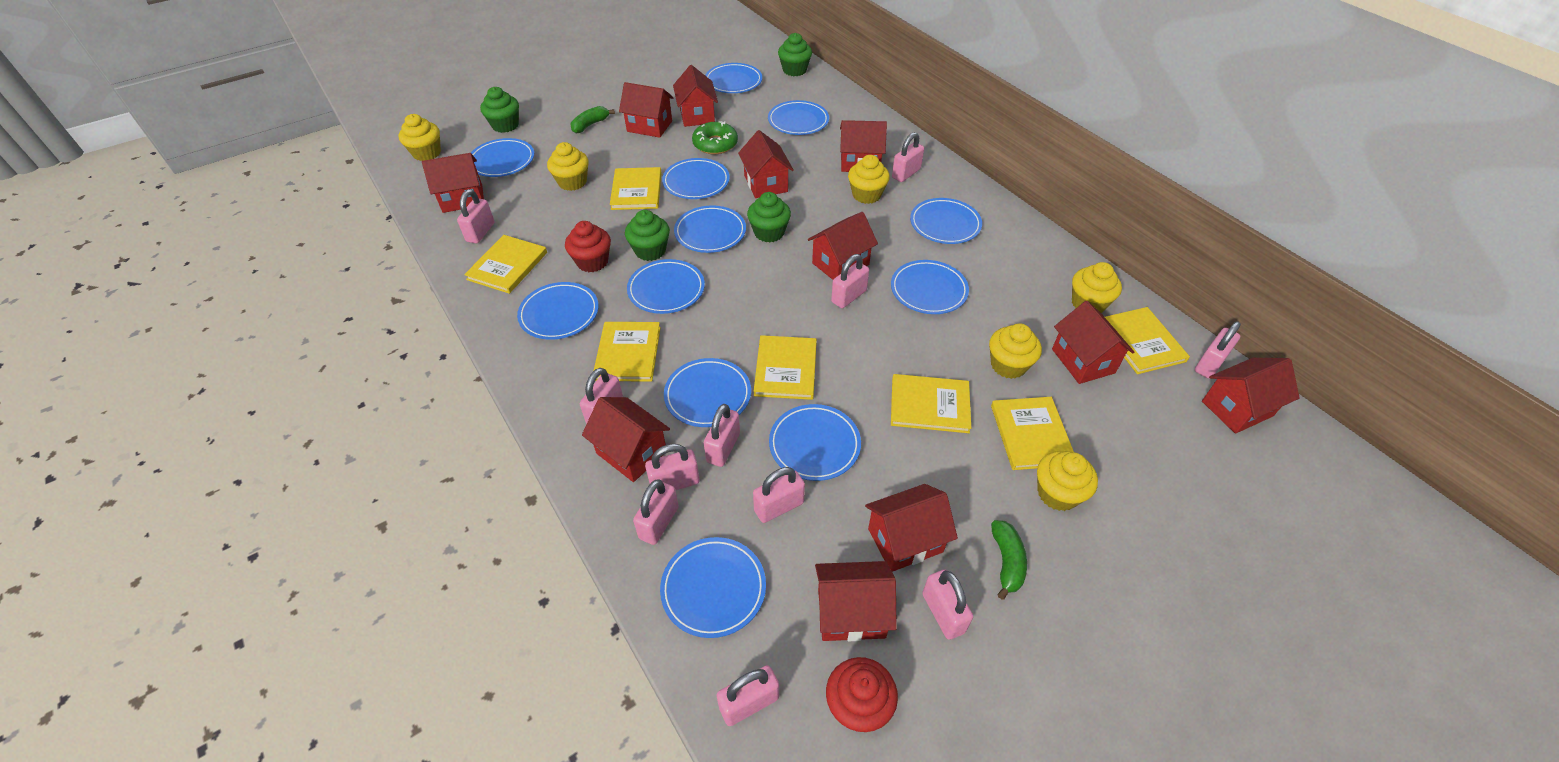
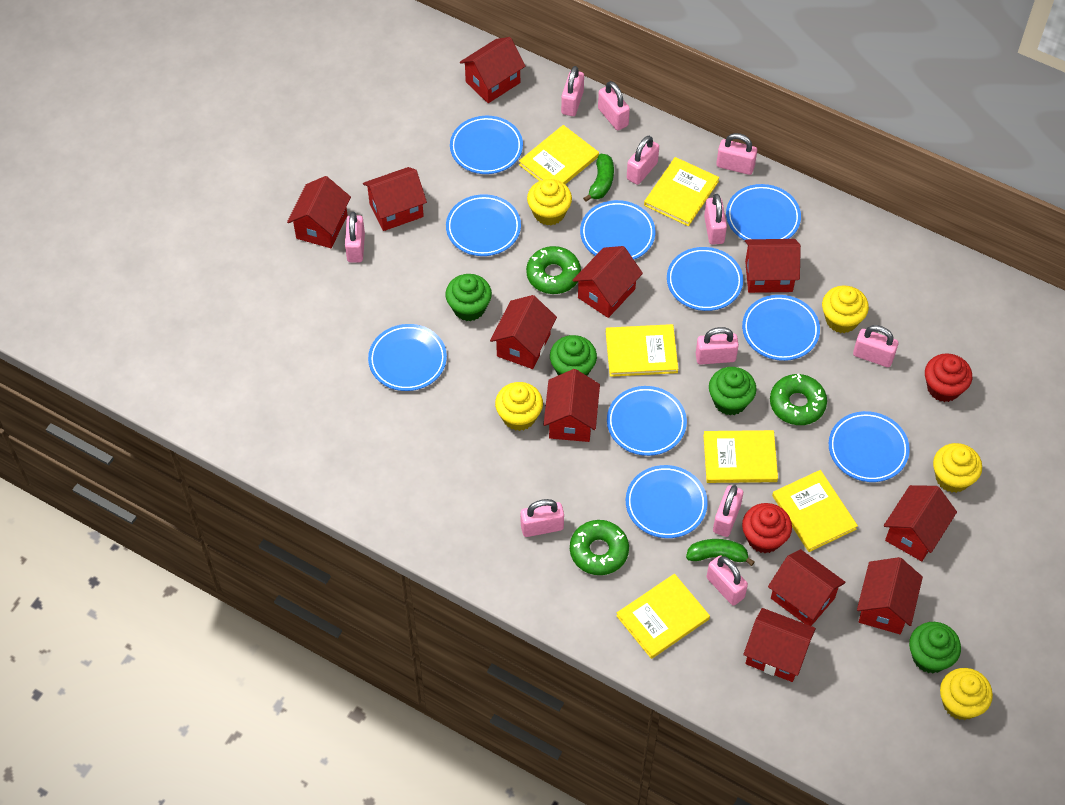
blue plate: 12 -> 10
green donut: 1 -> 3
yellow book: 7 -> 6
yellow cupcake: 6 -> 5

